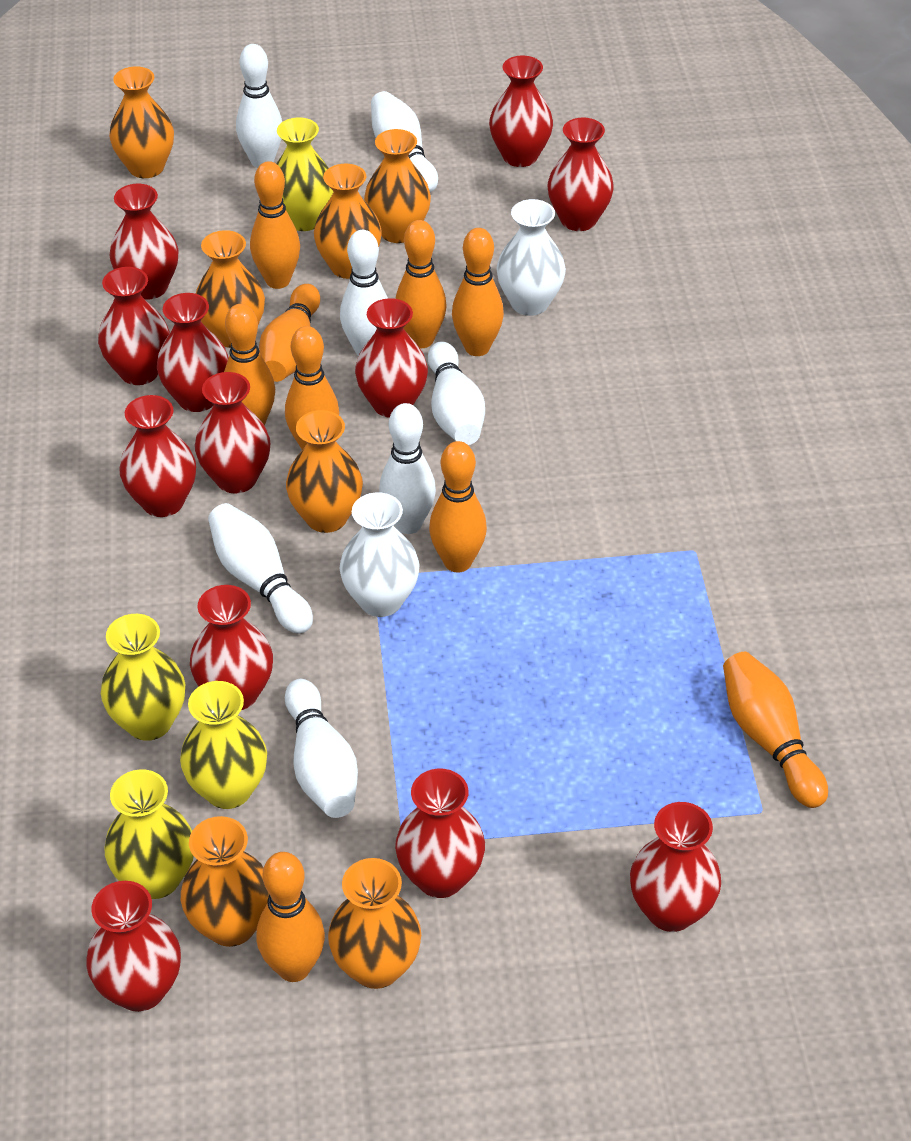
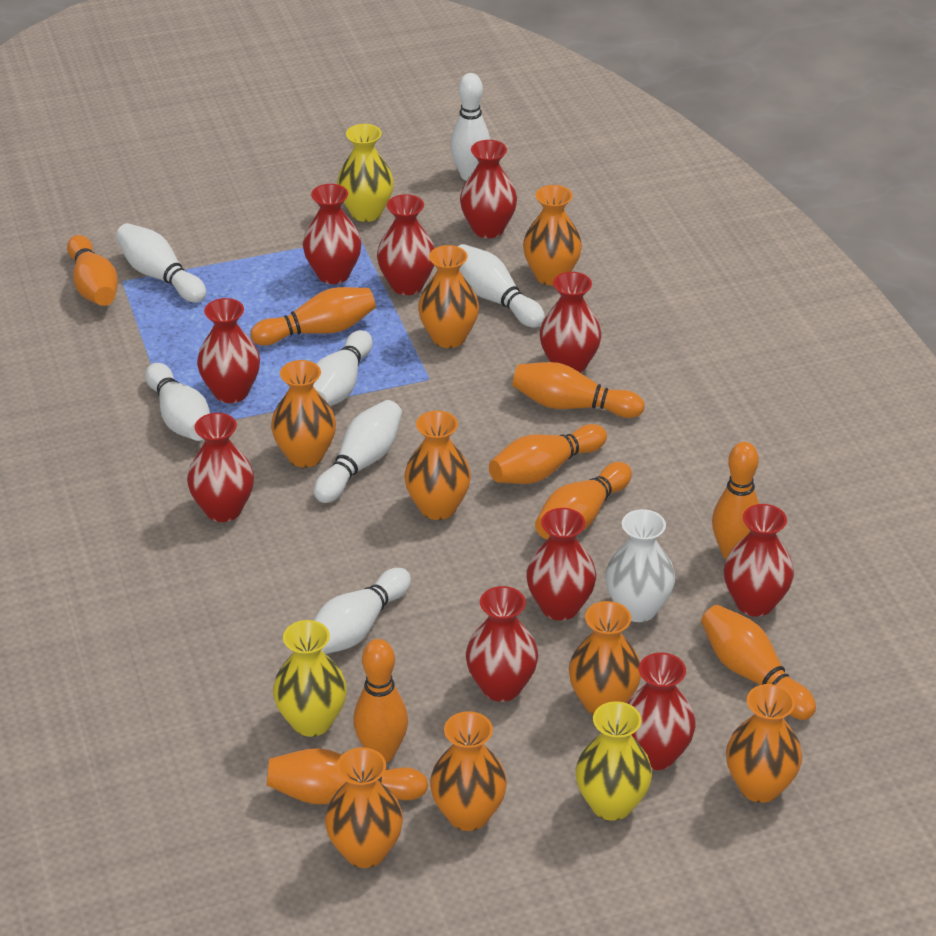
orange vase: 7 -> 8
red vase: 12 -> 10
white vase: 2 -> 1
yellow vase: 4 -> 3

